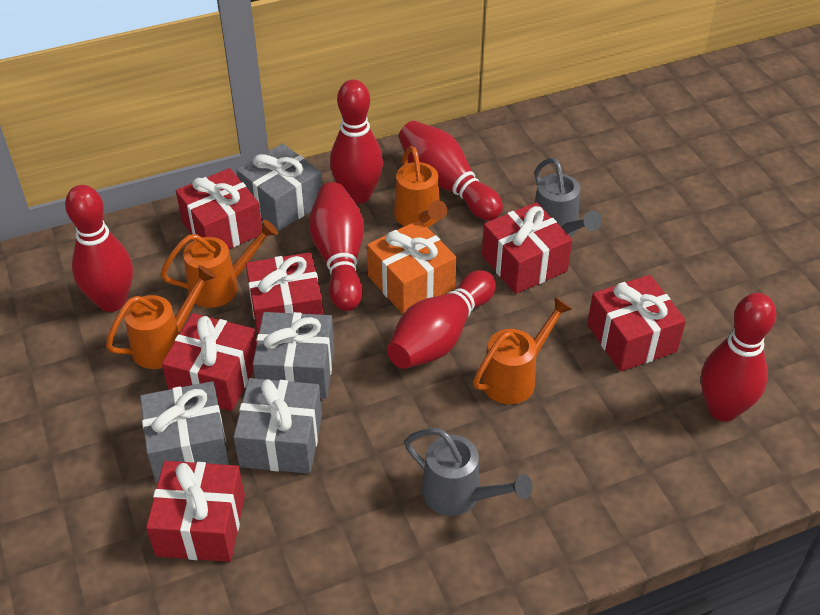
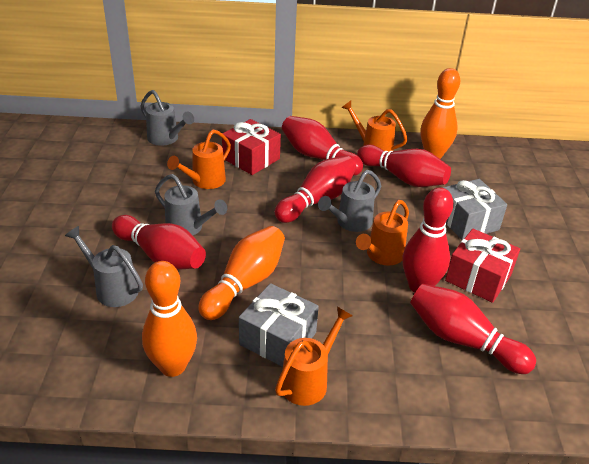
grey gift: 4 -> 2
grey watering can: 2 -> 4
orange bowling pin: 0 -> 3
orange gift: 1 -> 0
red gift: 6 -> 2

